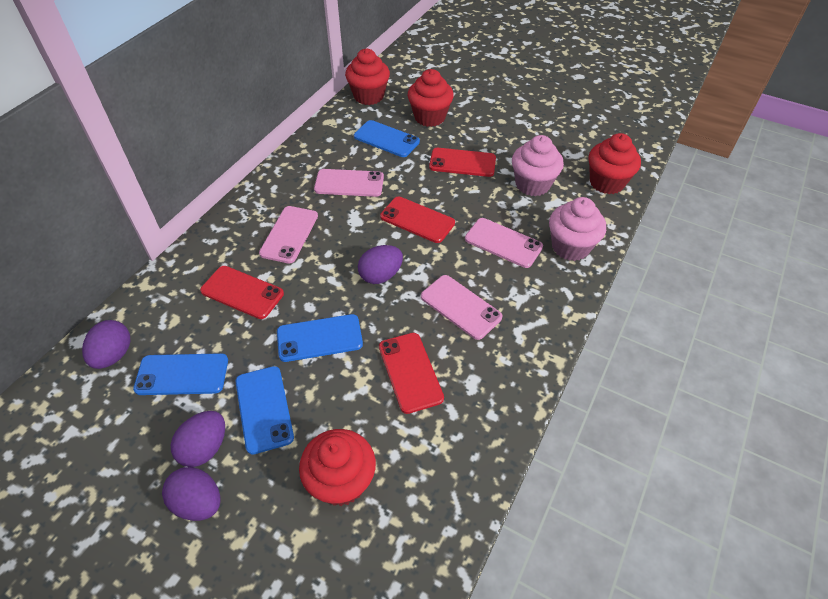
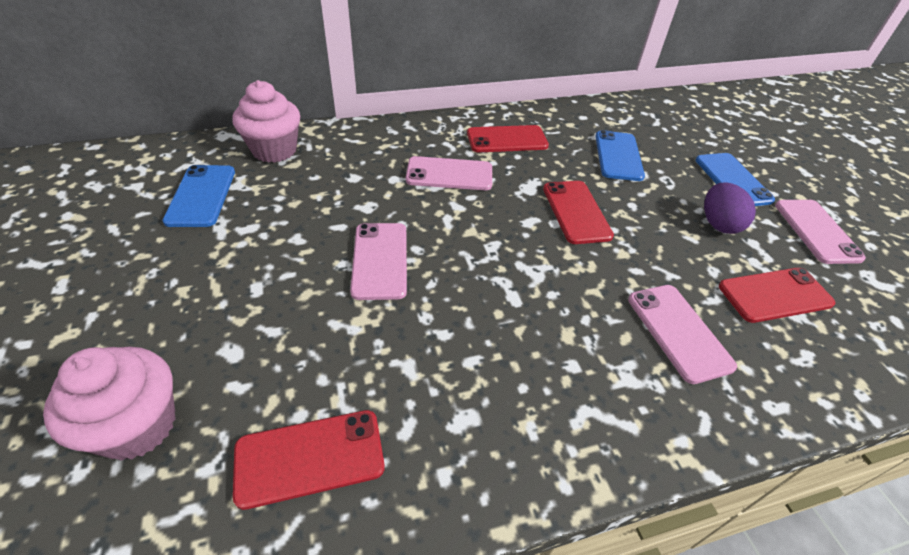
blue phone: 4 -> 3
purple egg: 4 -> 1
red cupcake: 4 -> 0

